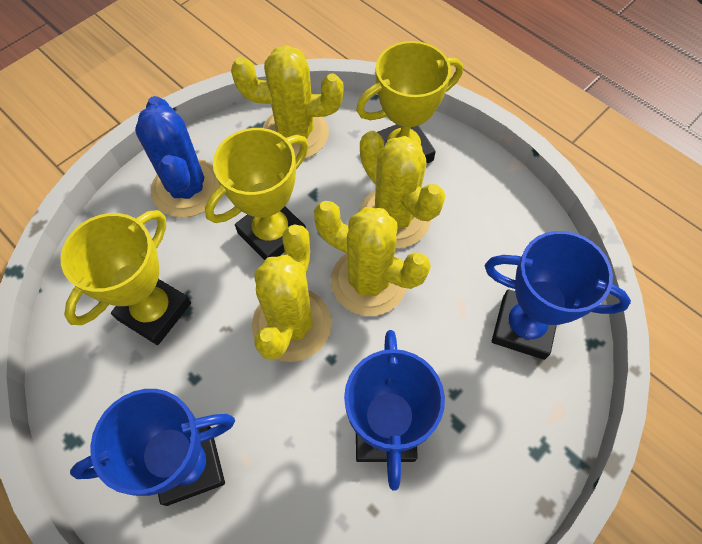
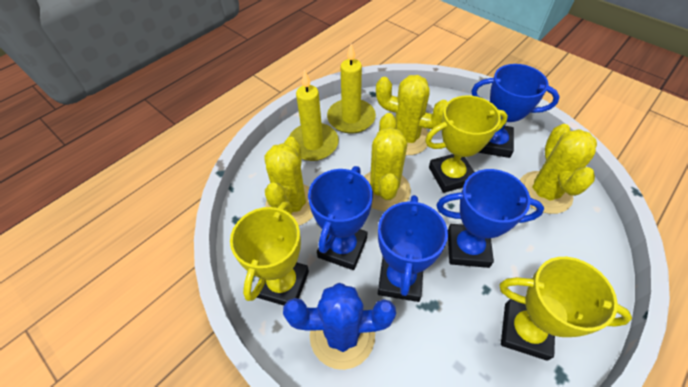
blue trophy: 3 -> 4
yellow candle: 0 -> 2

